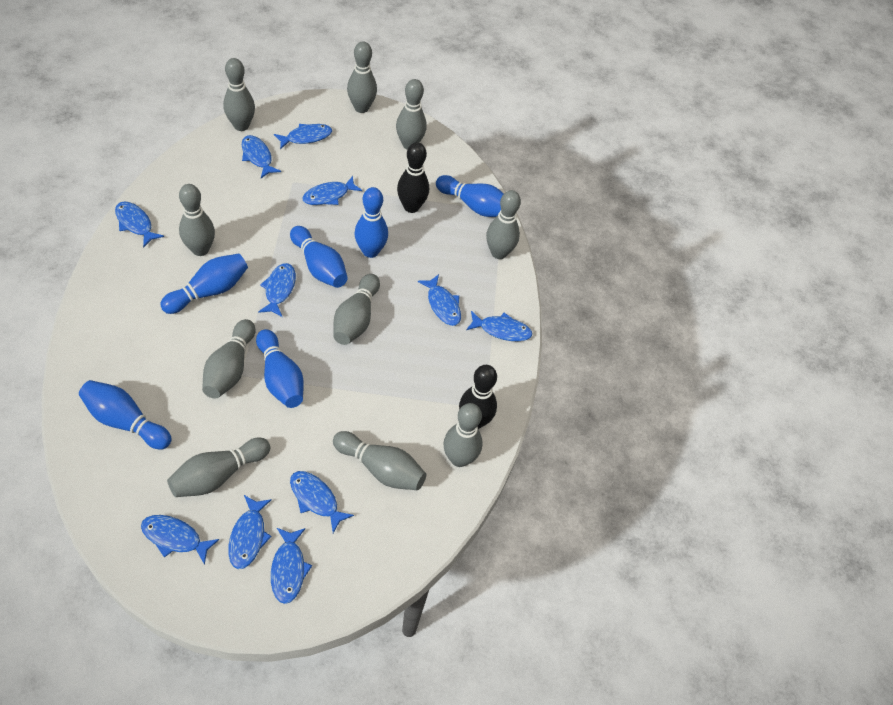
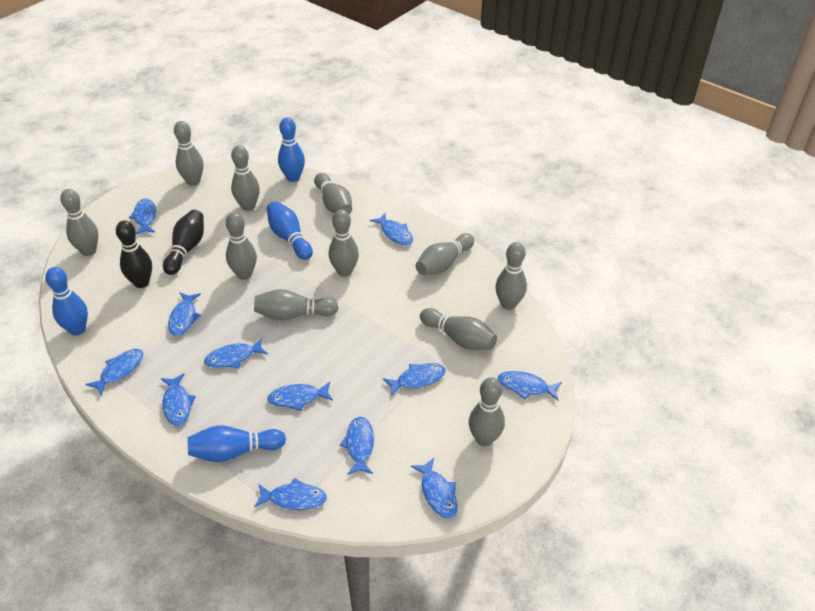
blue bowling pin: 6 -> 4
blue fish: 11 -> 12
grey bowling pin: 10 -> 11

